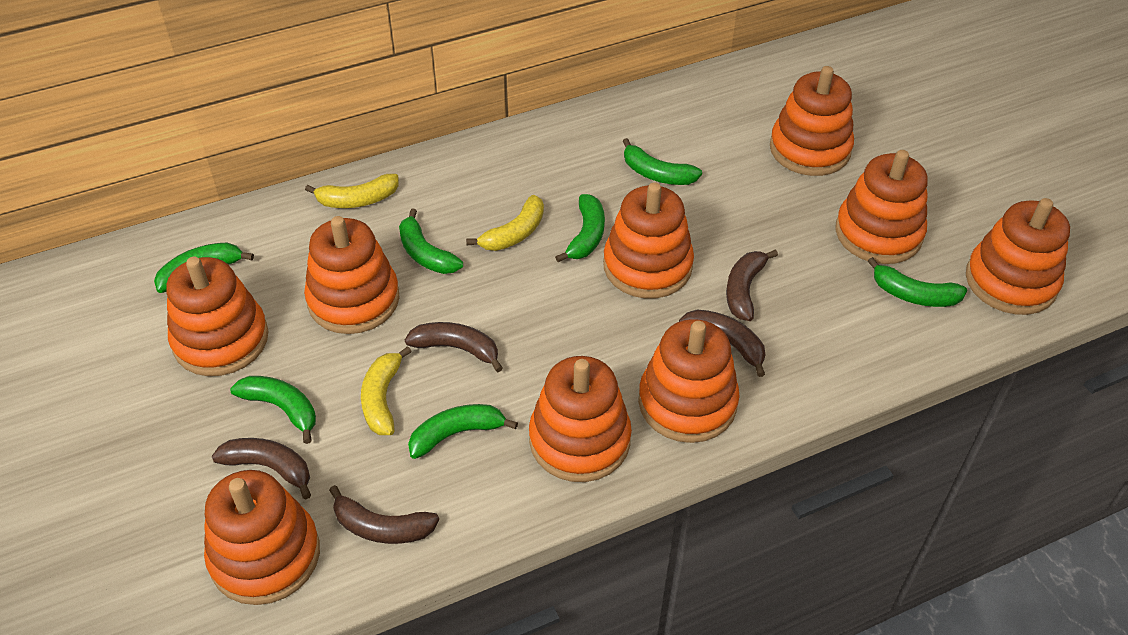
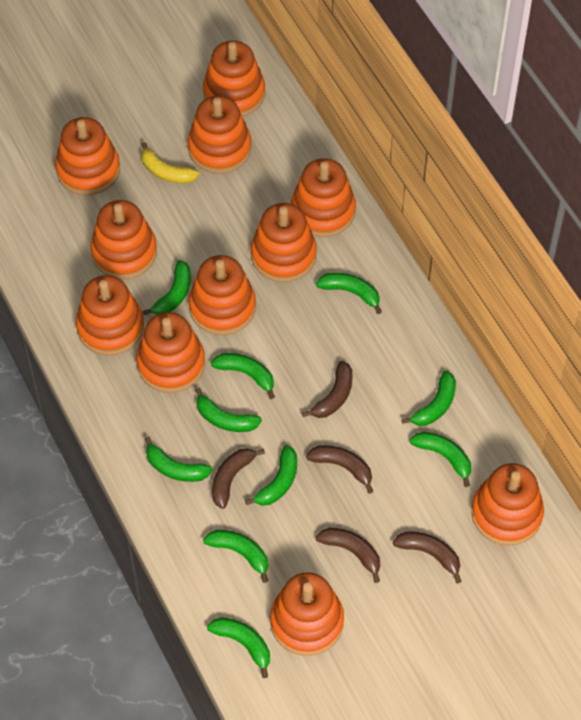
green banana: 7 -> 10
orange stacking toy: 9 -> 11
yellow banana: 3 -> 1

